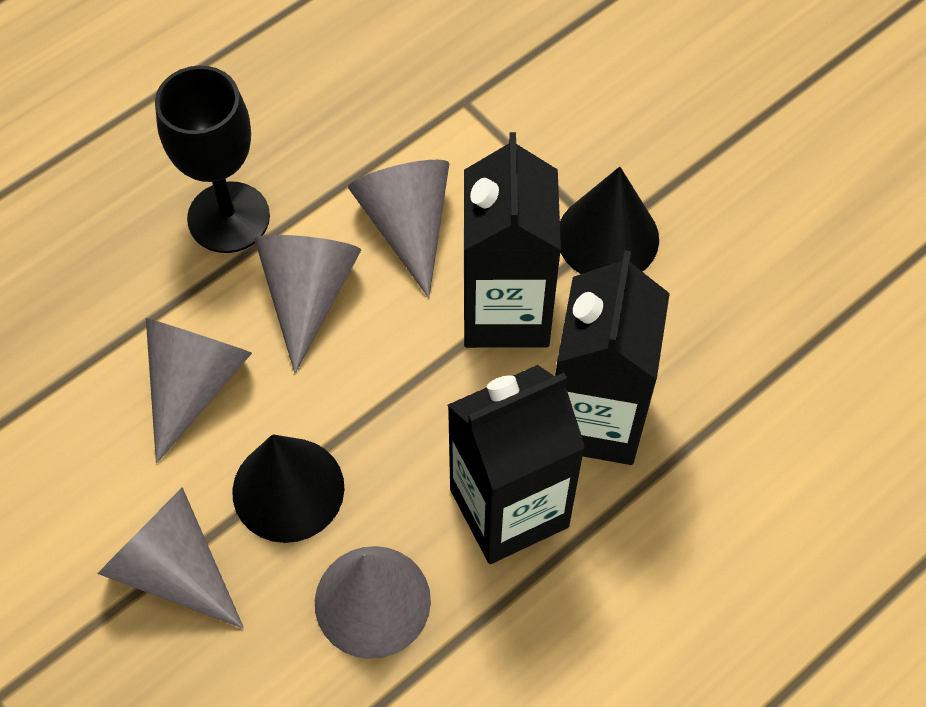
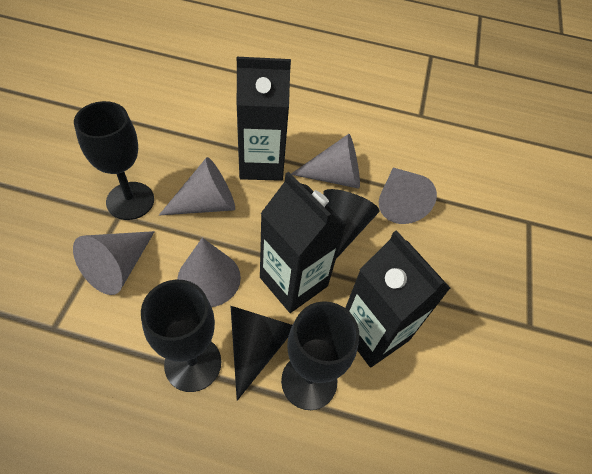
black goblet: 1 -> 3

